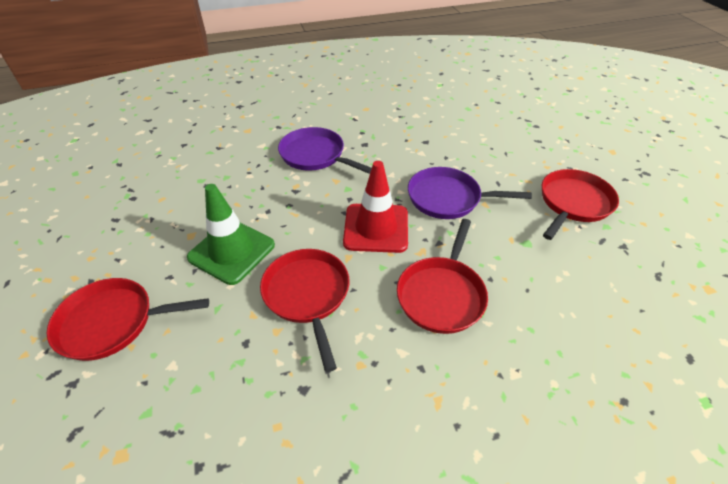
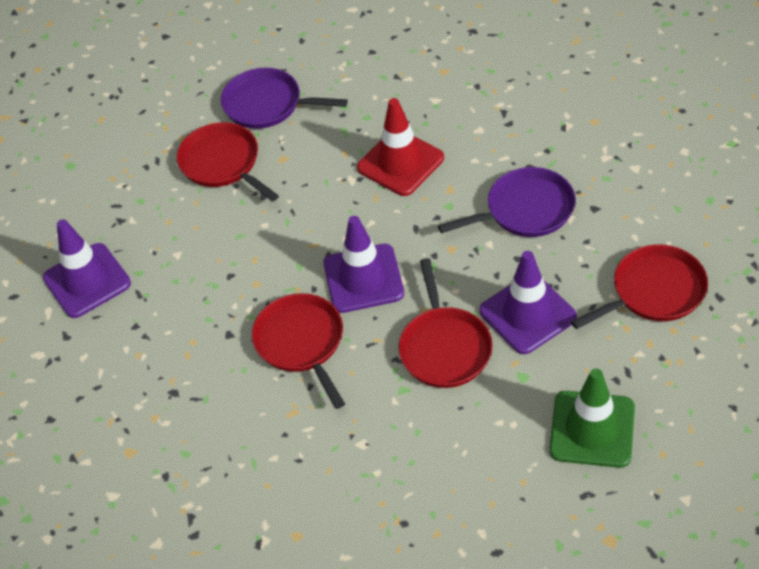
purple traffic cone: 0 -> 3

